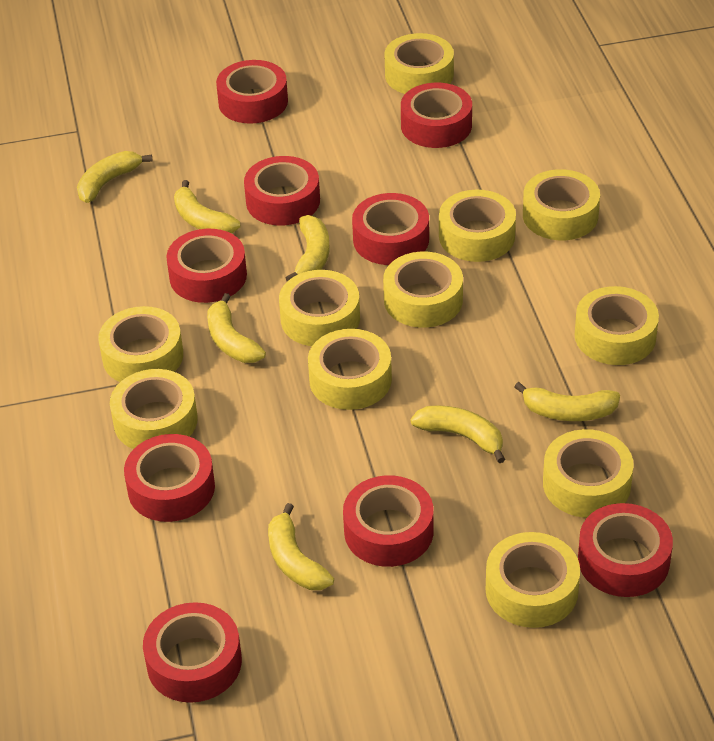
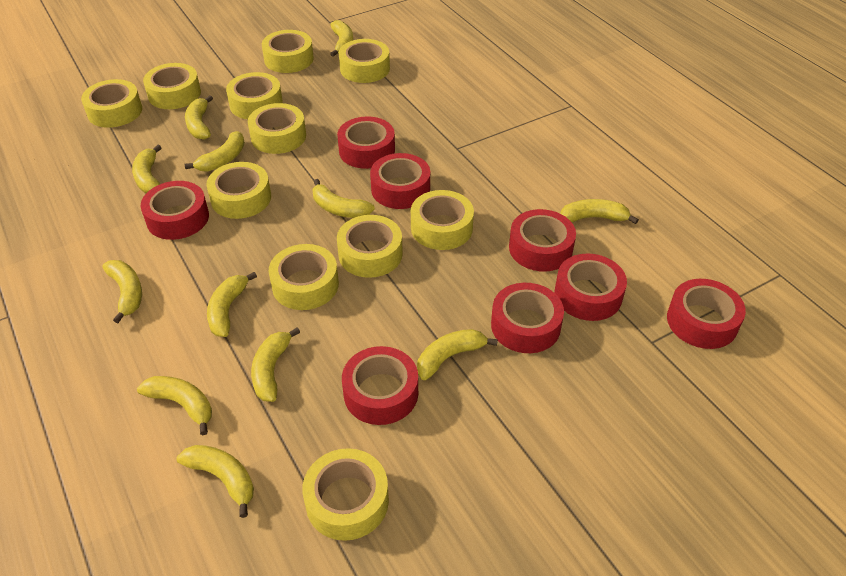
red tape: 9 -> 8
yellow banana: 7 -> 12

